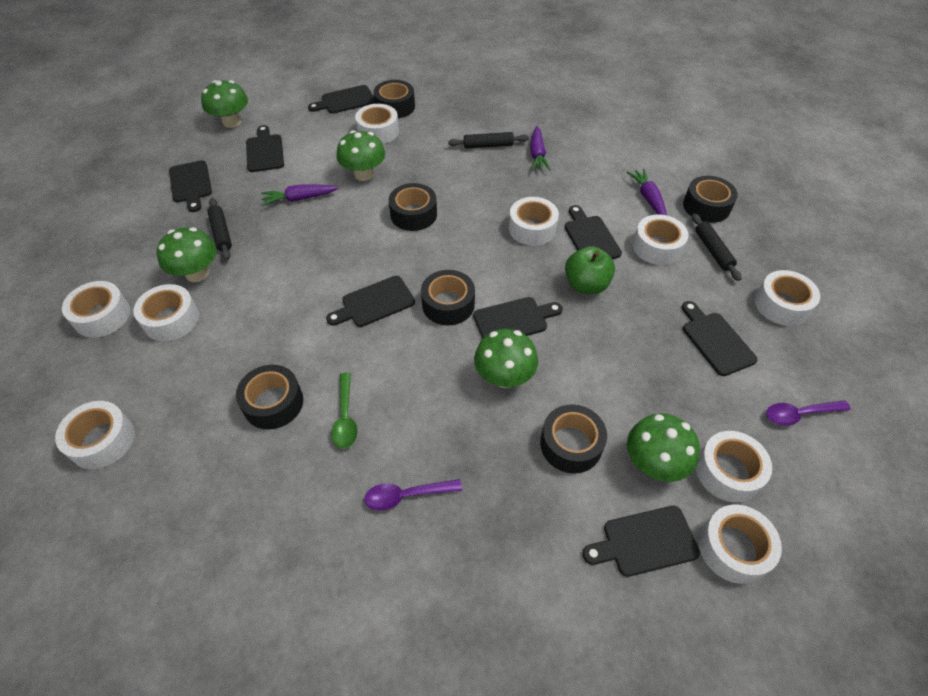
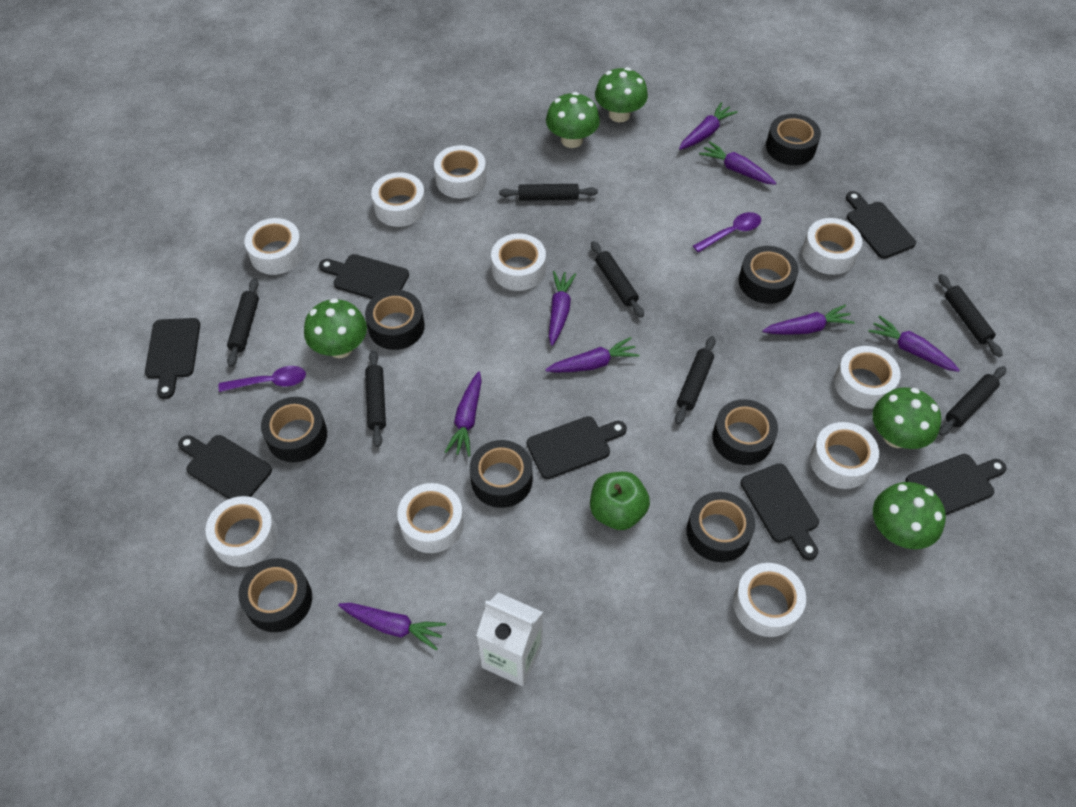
black cutting board: 8 -> 7
black rolling pin: 3 -> 7
black tape: 6 -> 8
green spoon: 1 -> 0
purple carrot: 3 -> 8
white carton: 0 -> 1
white tape: 9 -> 10

